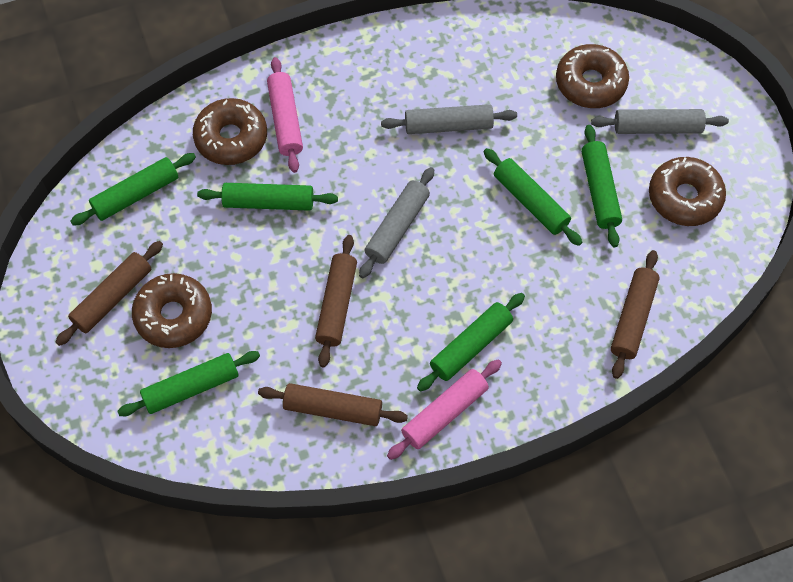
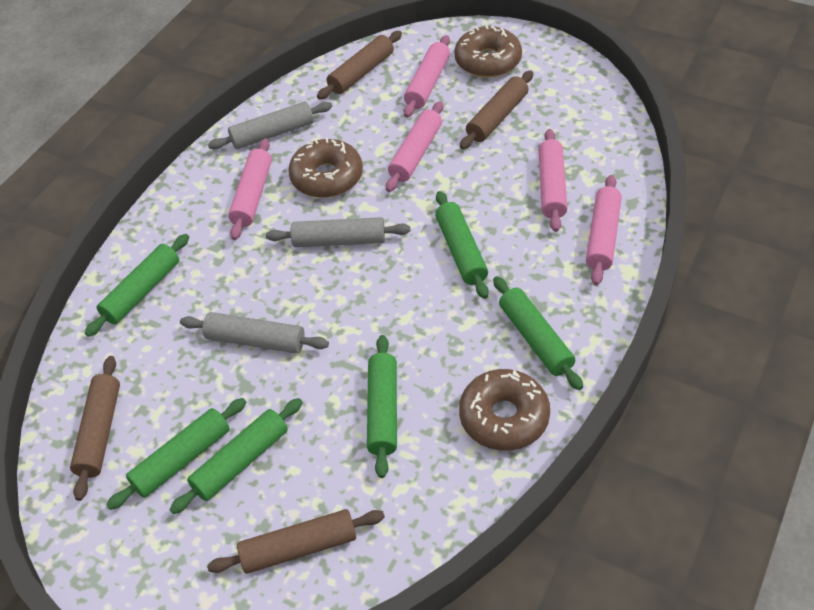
brown donut: 4 -> 3
pink rolling pin: 2 -> 5

